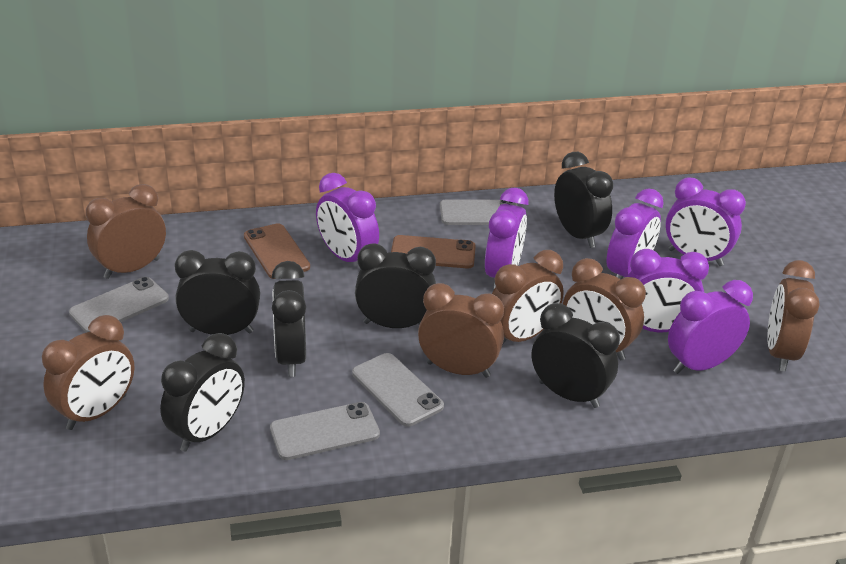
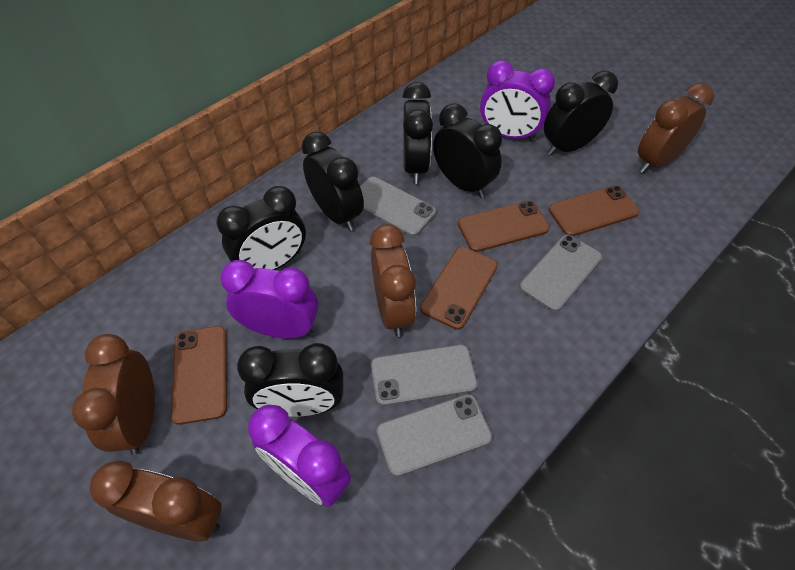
brown clock: 6 -> 4
brown phone: 2 -> 4
purple clock: 6 -> 3

